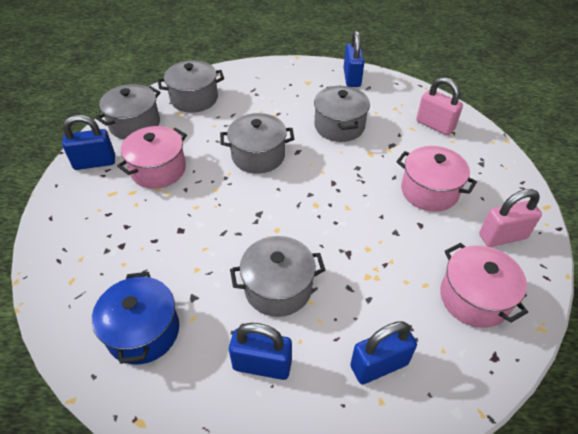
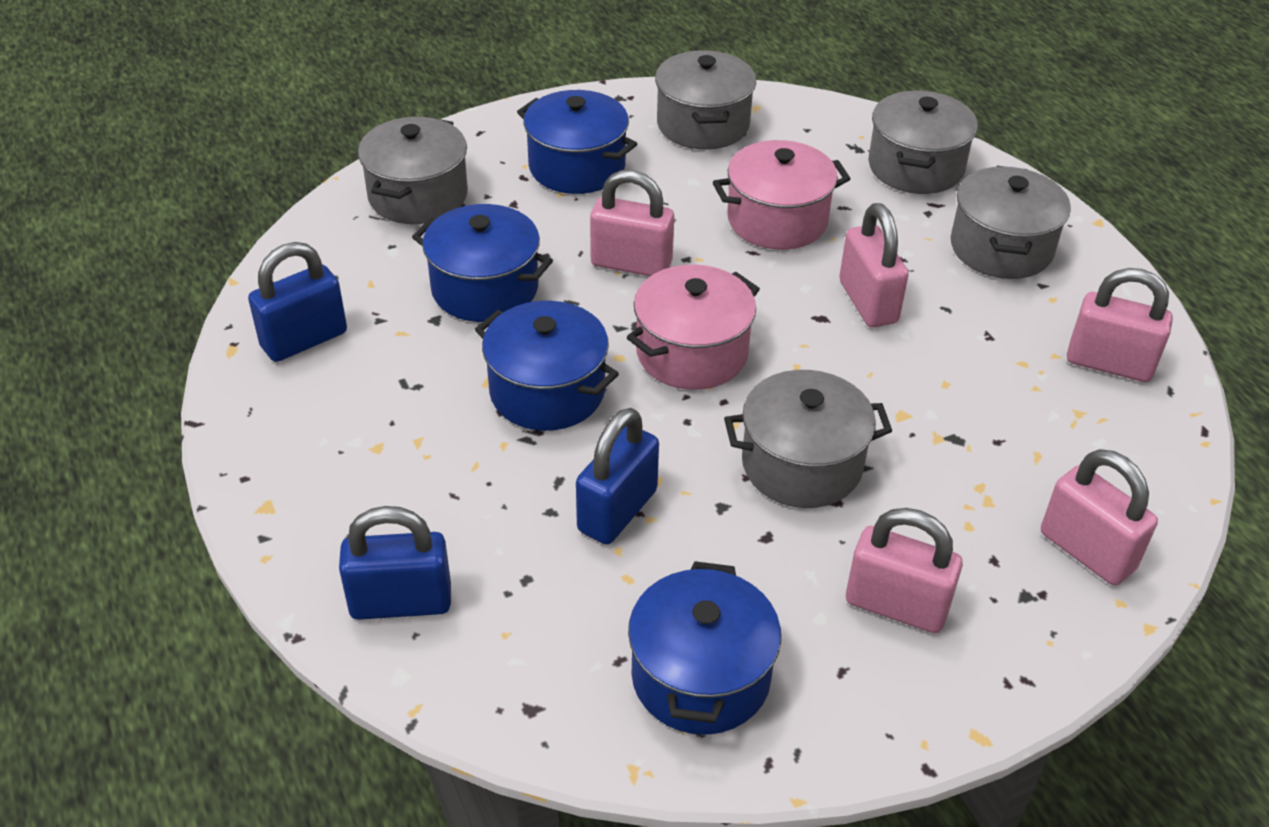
blue padlock: 4 -> 3
blue pot: 1 -> 4
pink padlock: 2 -> 5
pink pot: 3 -> 2

